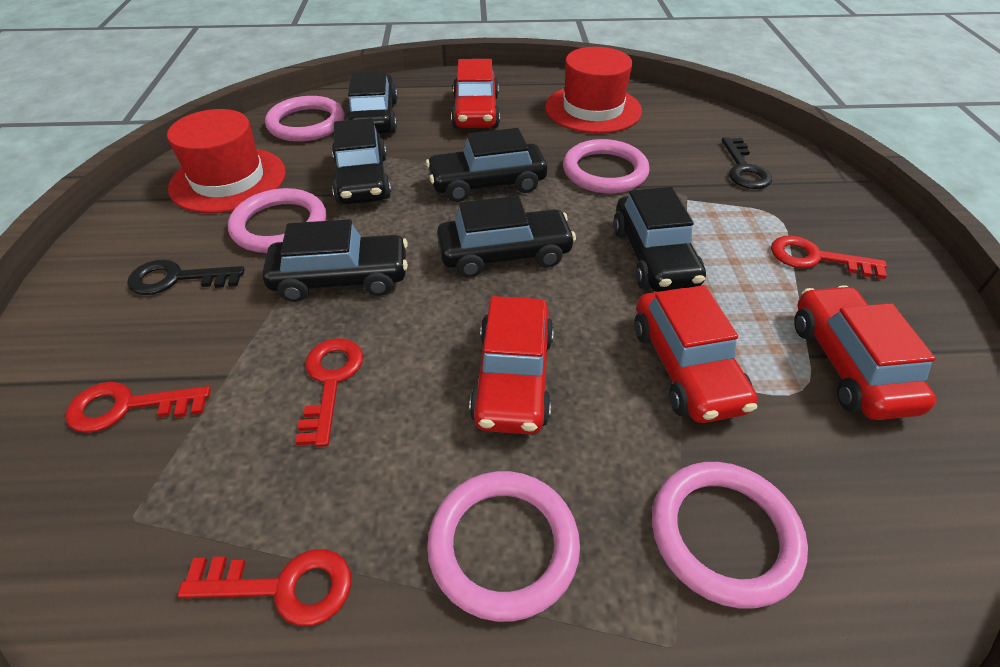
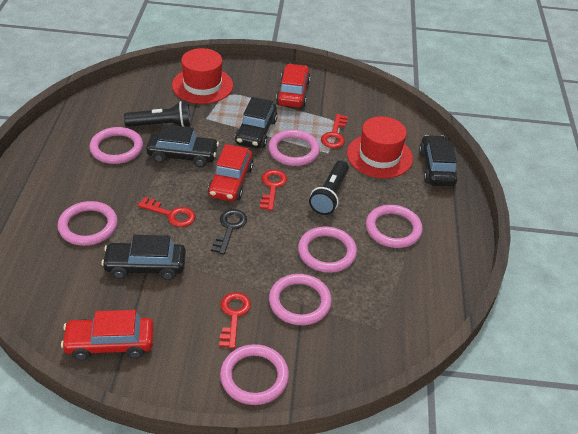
black car: 6 -> 4
black flashlight: 0 -> 2
black key: 2 -> 1
pink ring: 5 -> 7
red car: 4 -> 3

